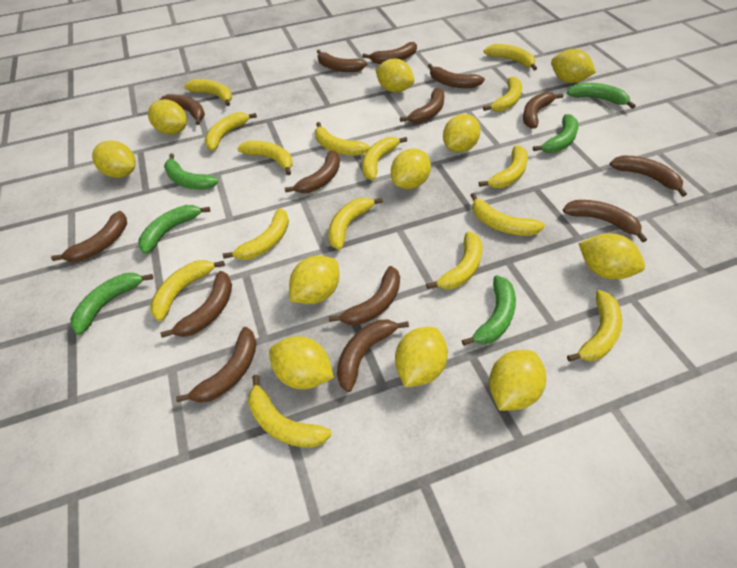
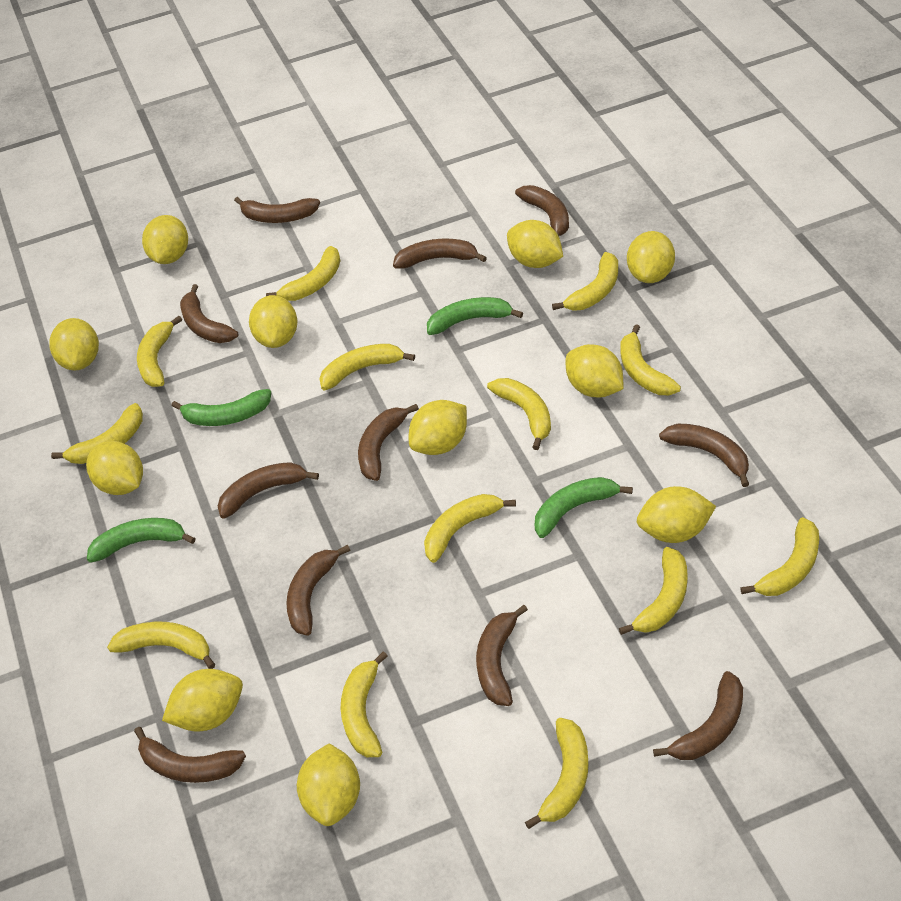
brown banana: 14 -> 11
green banana: 6 -> 4
yellow banana: 15 -> 13

